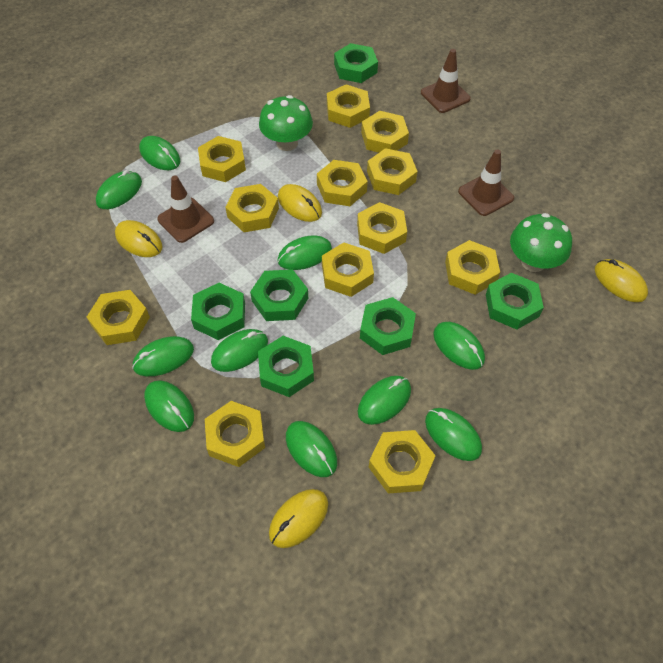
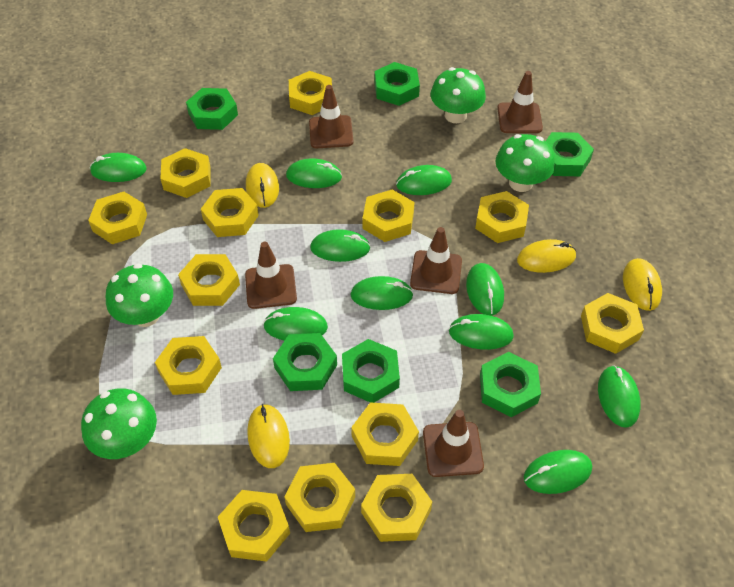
brown traffic cone: 3 -> 5
green mushroom: 2 -> 4
yellow nut: 12 -> 13

